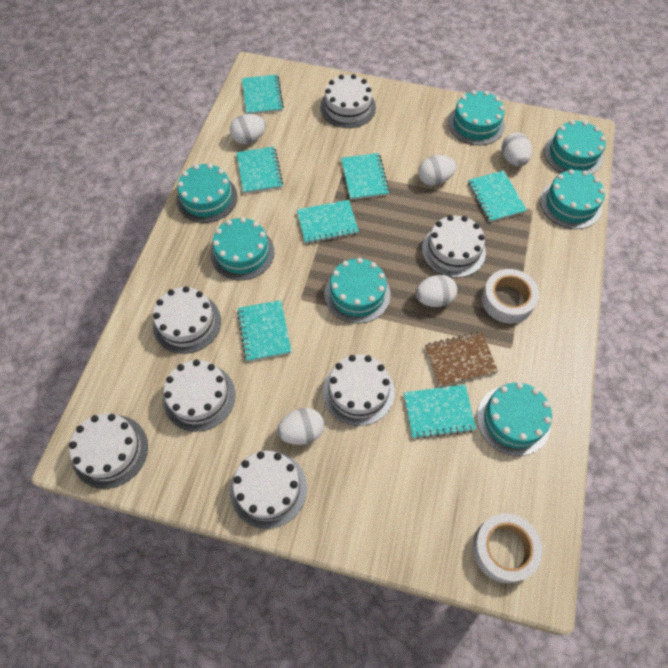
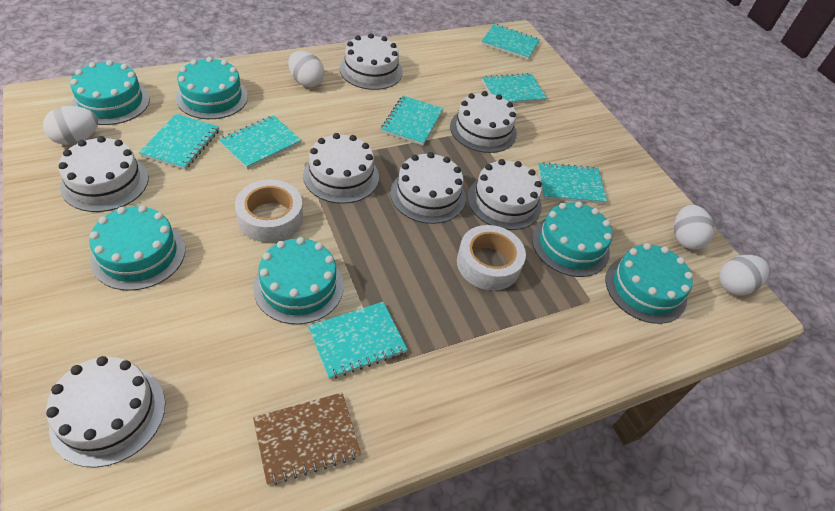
turquoise cake: 7 -> 6
white egg: 5 -> 4

